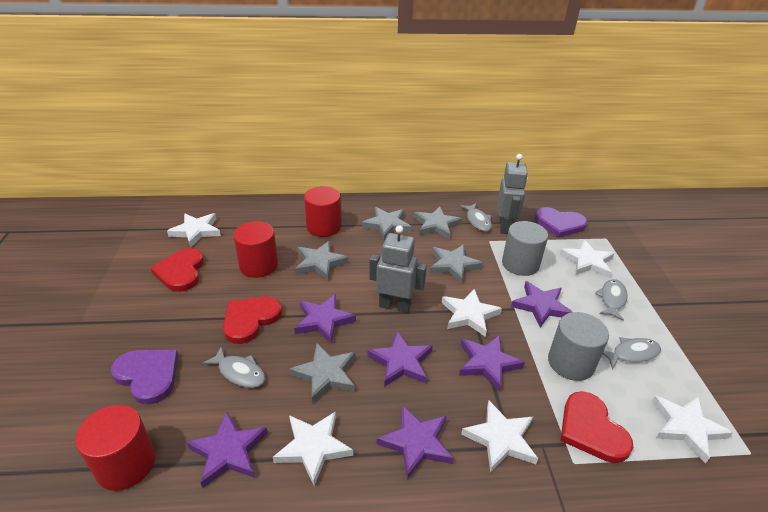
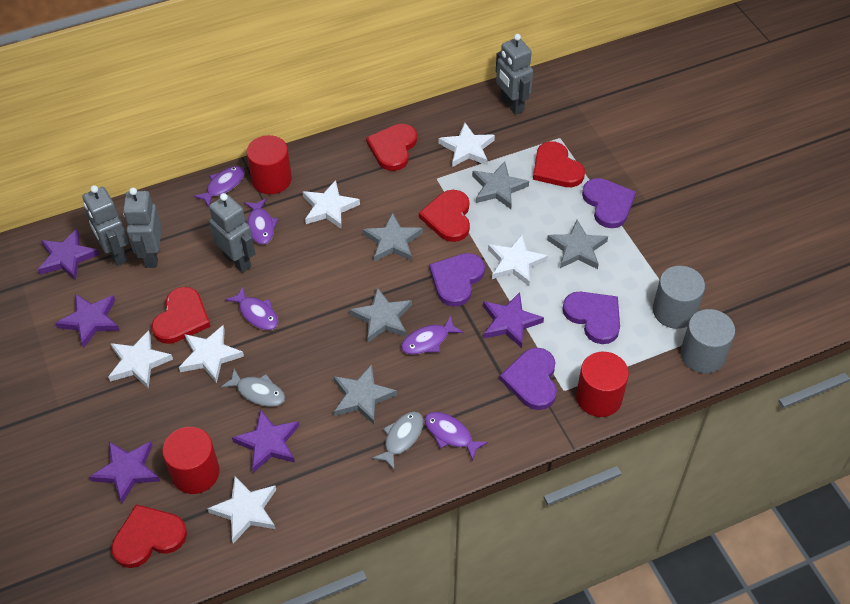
grey fish: 4 -> 2
grey robot: 2 -> 4
purple fish: 0 -> 5
purple heart: 2 -> 4
purple star: 6 -> 5
red heart: 3 -> 5

